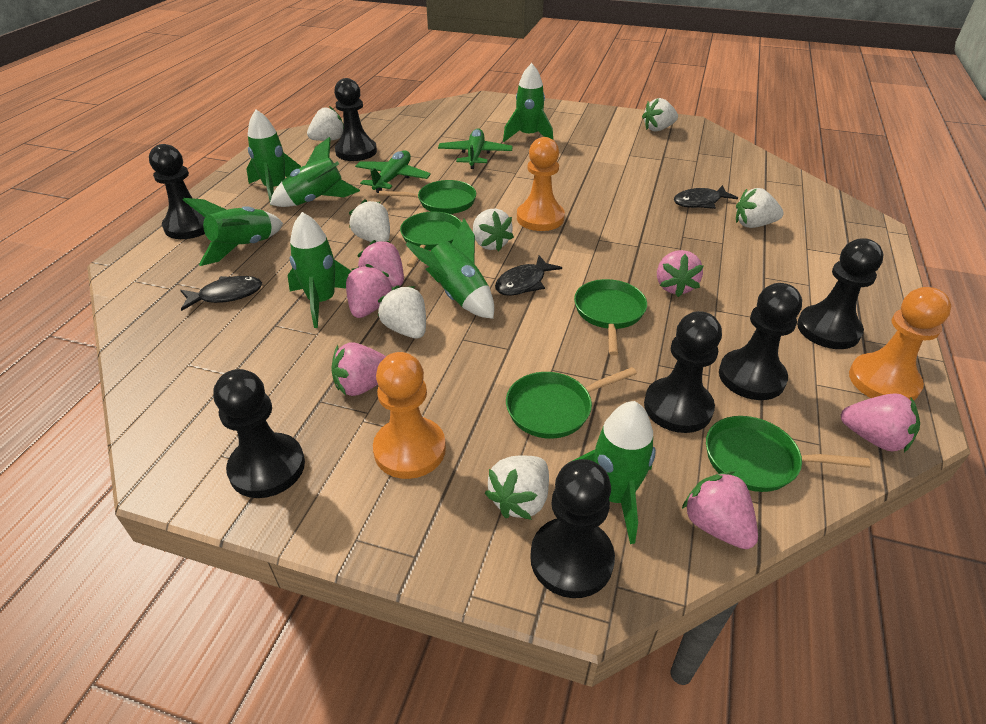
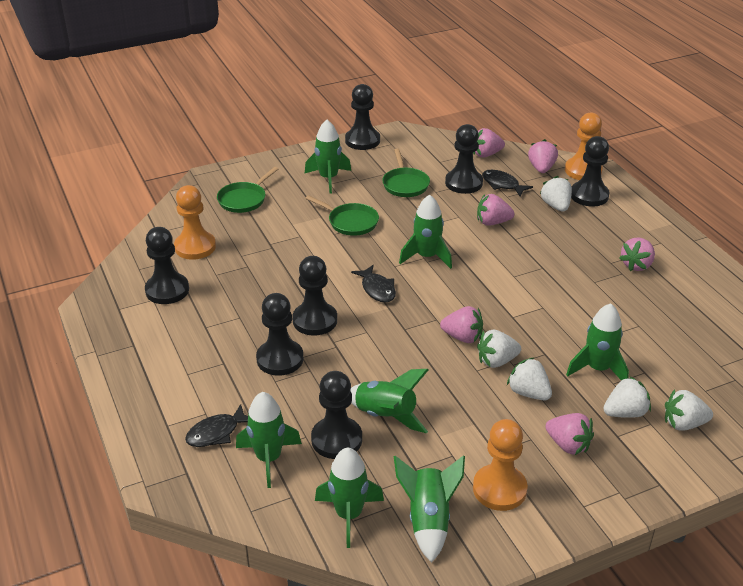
green pan: 5 -> 3
green plane: 2 -> 0
white strawberry: 7 -> 5

